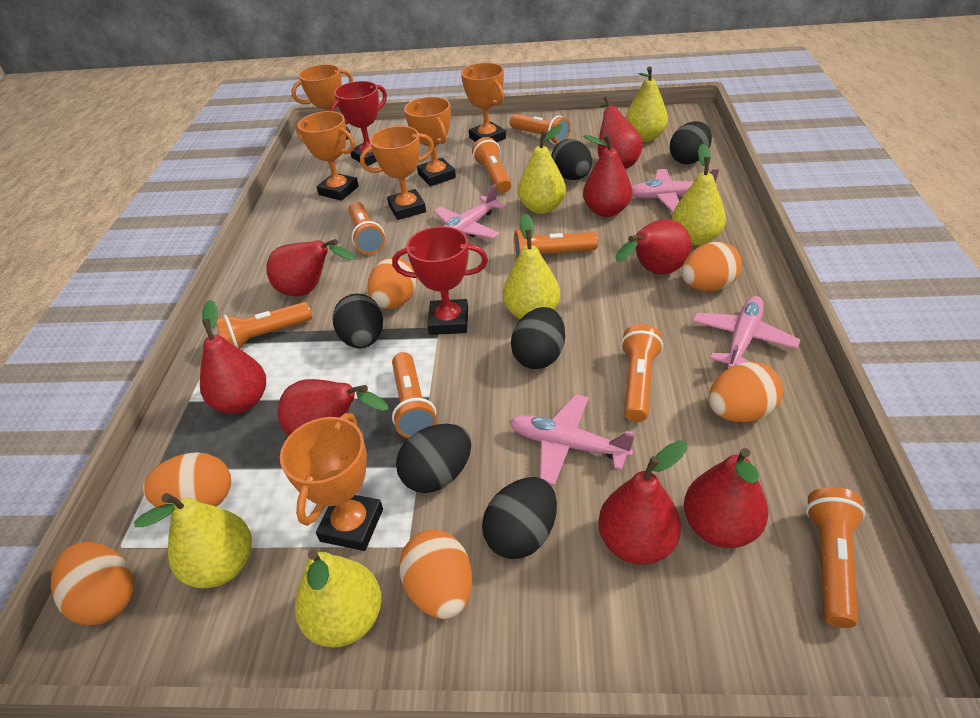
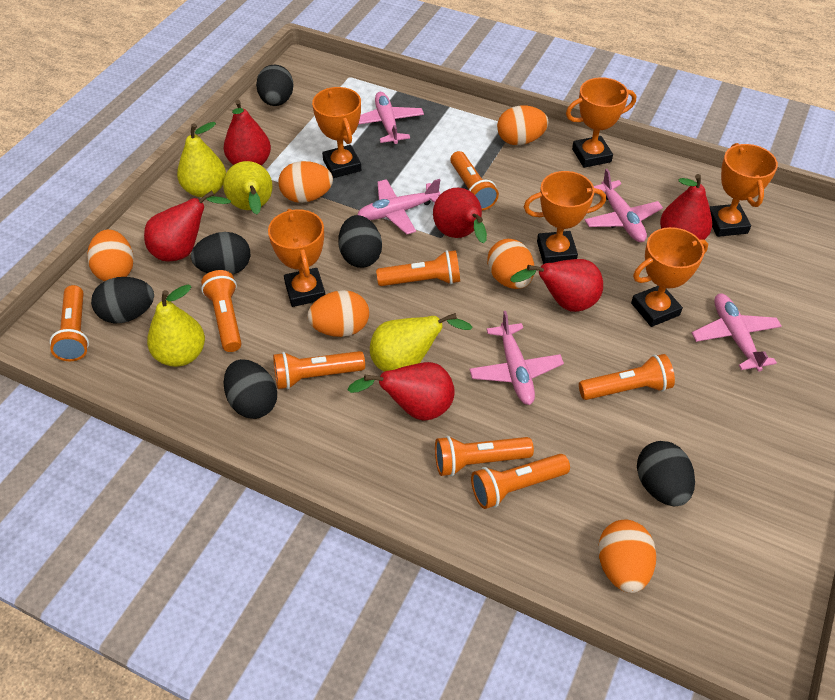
pink plane: 4 -> 5
red pear: 8 -> 6
red trophy: 2 -> 0
yellow pear: 6 -> 4

